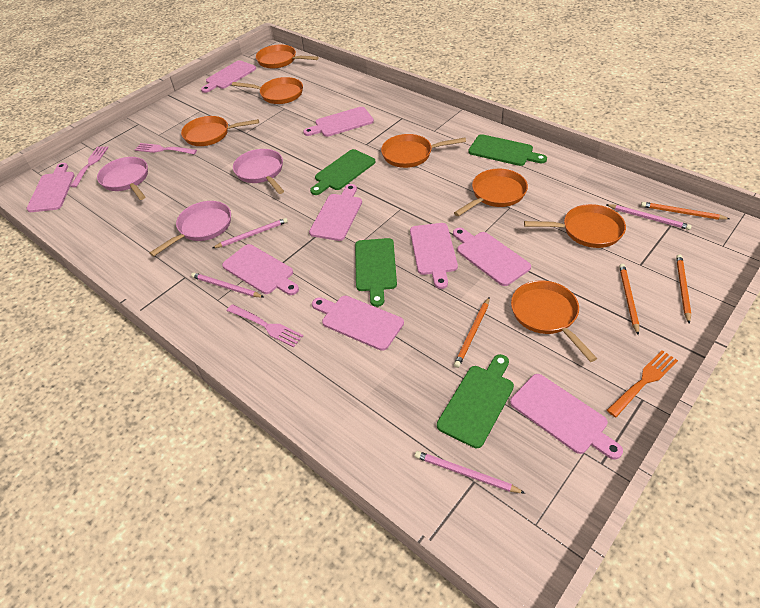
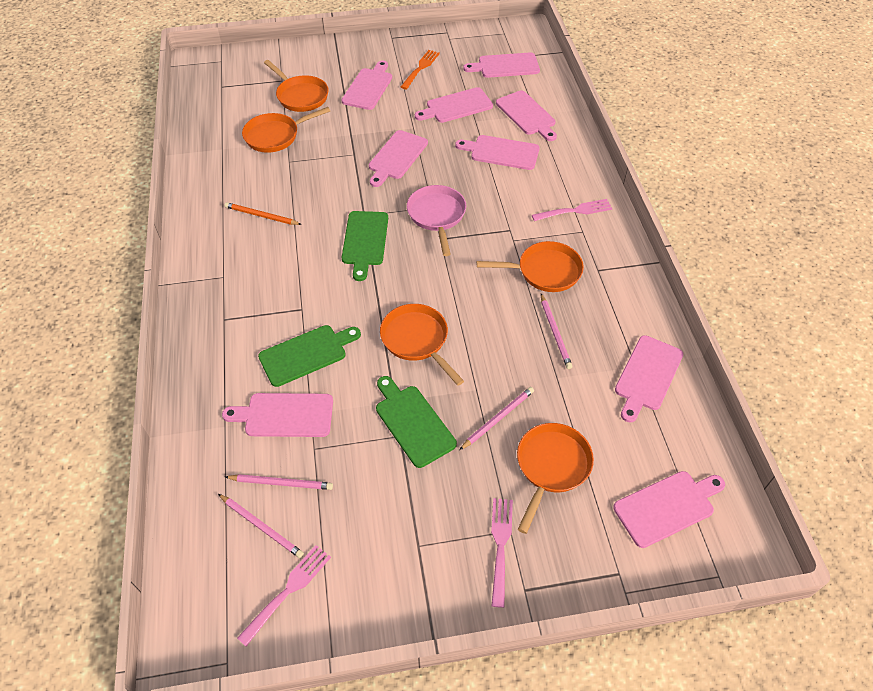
green cutting board: 4 -> 3
orange pan: 7 -> 5
orange pencil: 4 -> 1
pink pan: 3 -> 1

